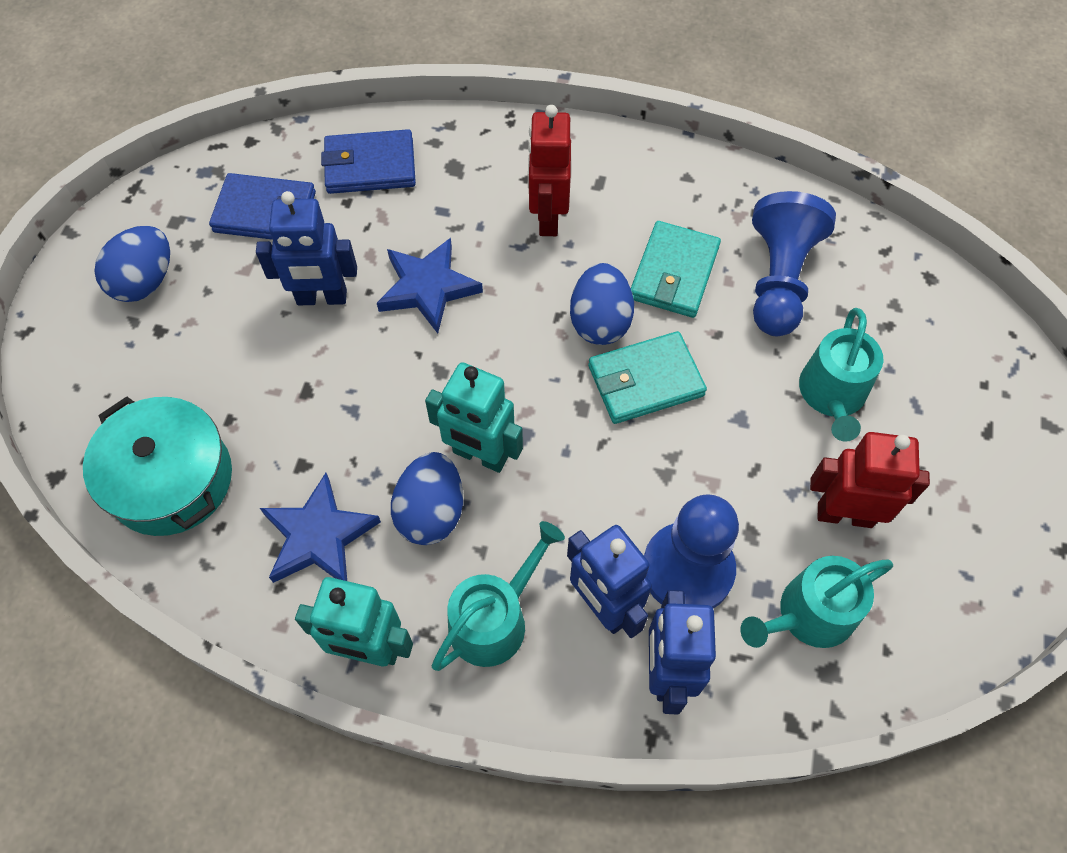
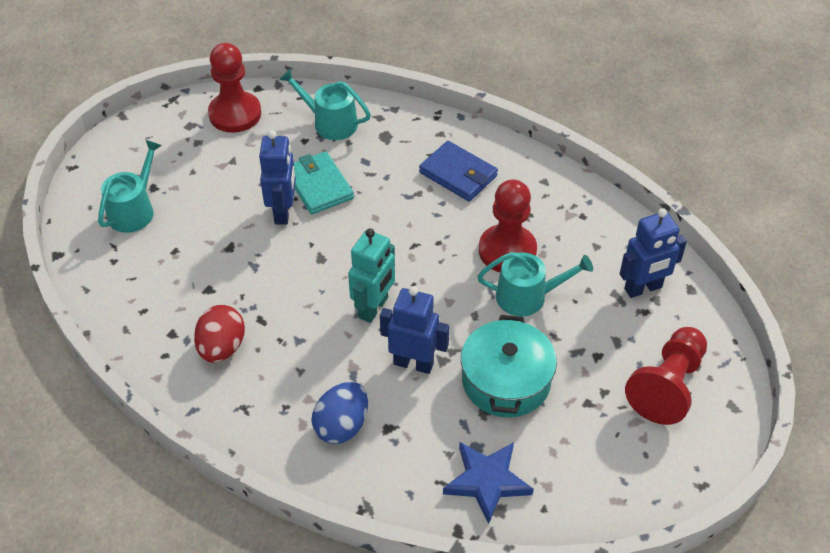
blue egg: 3 -> 1
blue pawn: 2 -> 0
blue star: 2 -> 1
blue wallet: 2 -> 1
red egg: 0 -> 1
red pawn: 0 -> 3
red robot: 2 -> 0
turquoise robot: 2 -> 1
turquoise wallet: 2 -> 1

